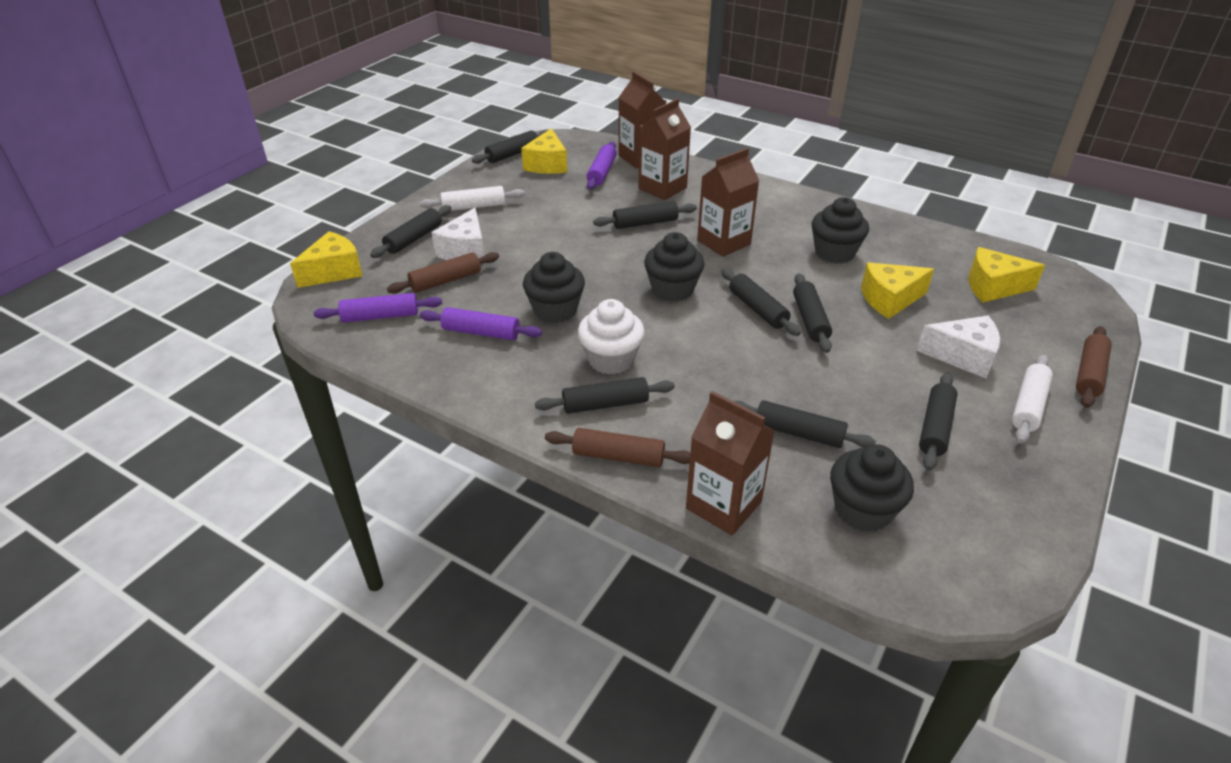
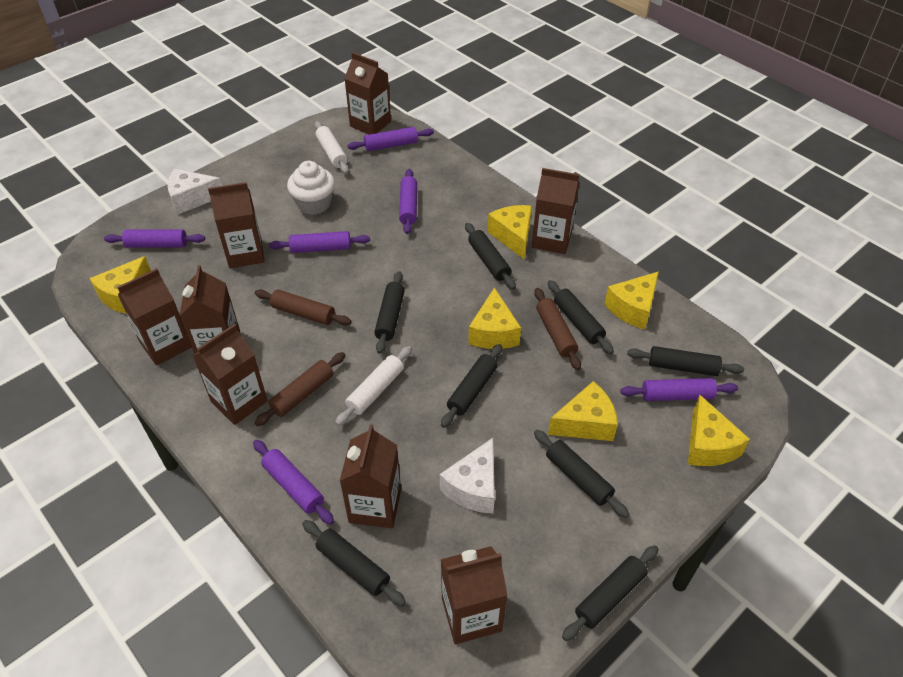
black cupcake: 4 -> 0
brown carton: 4 -> 8
purple rolling pin: 3 -> 6
yellow cheese: 4 -> 6

